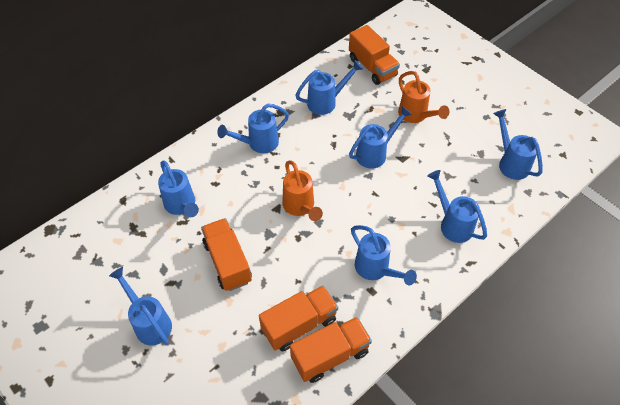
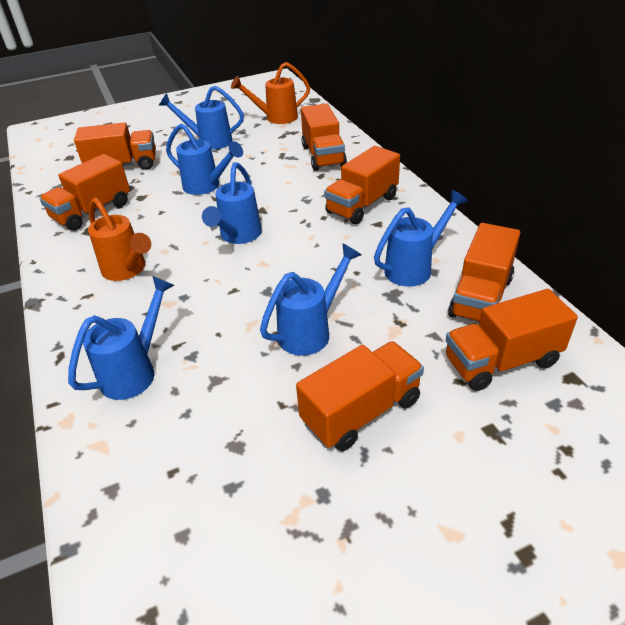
blue watering can: 8 -> 6
orange truck: 4 -> 7

